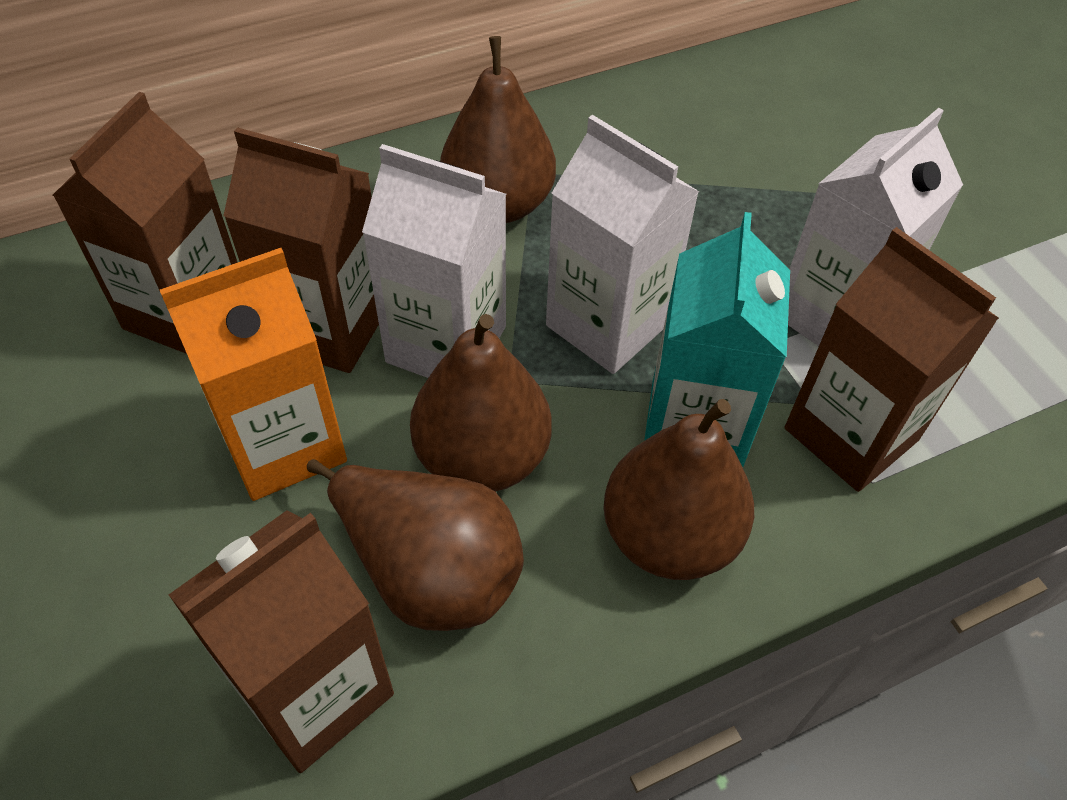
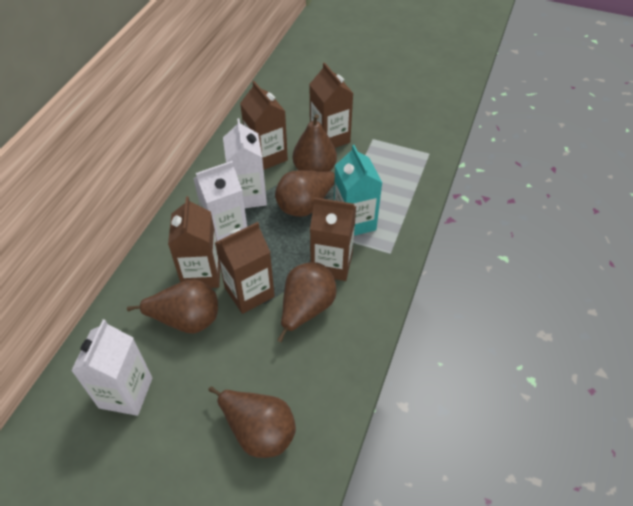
brown carton: 4 -> 5
brown pear: 4 -> 5
orange carton: 1 -> 0

